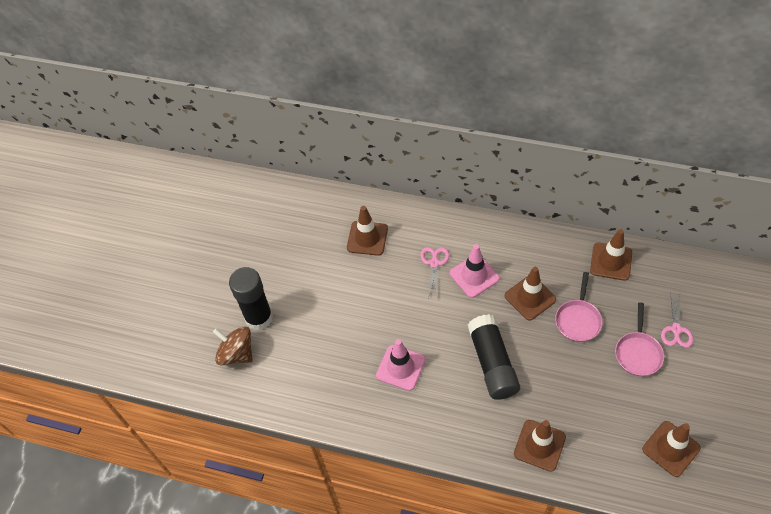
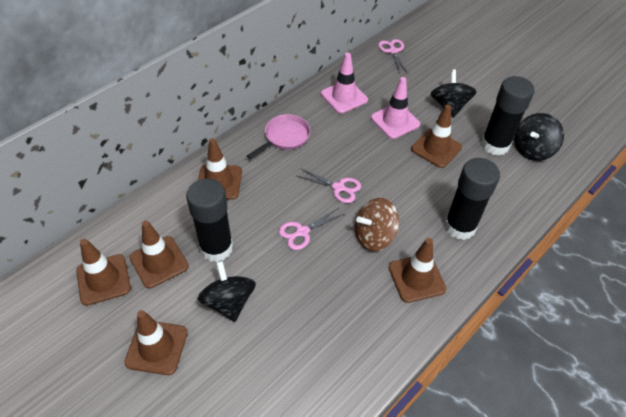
black glue stick: 2 -> 3
black spinning top: 0 -> 3
brown traffic cone: 5 -> 6
pink pan: 2 -> 1
pink scissors: 2 -> 3

